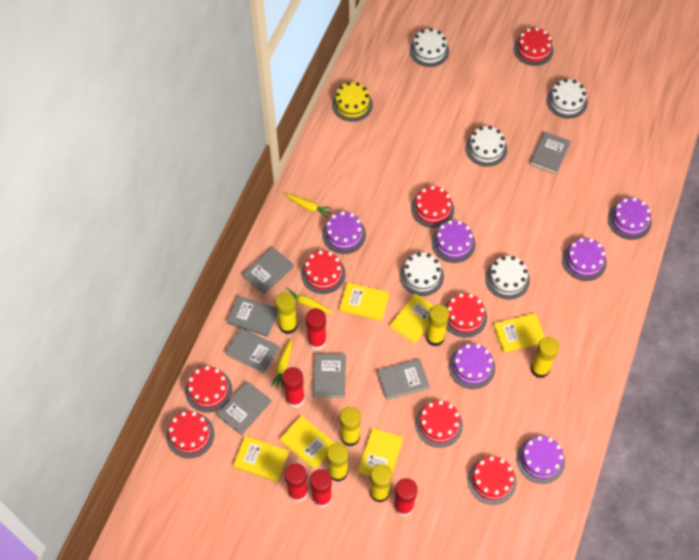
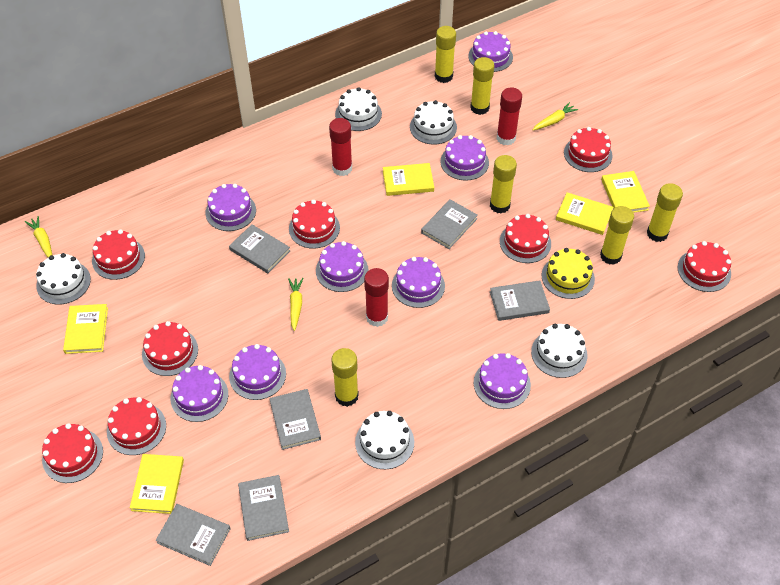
grey book: 7 -> 6
purple cake: 6 -> 8
red glue stick: 5 -> 3
yellow book: 6 -> 5

